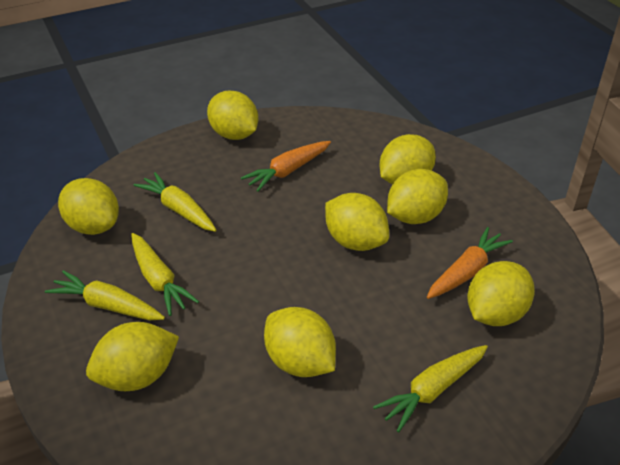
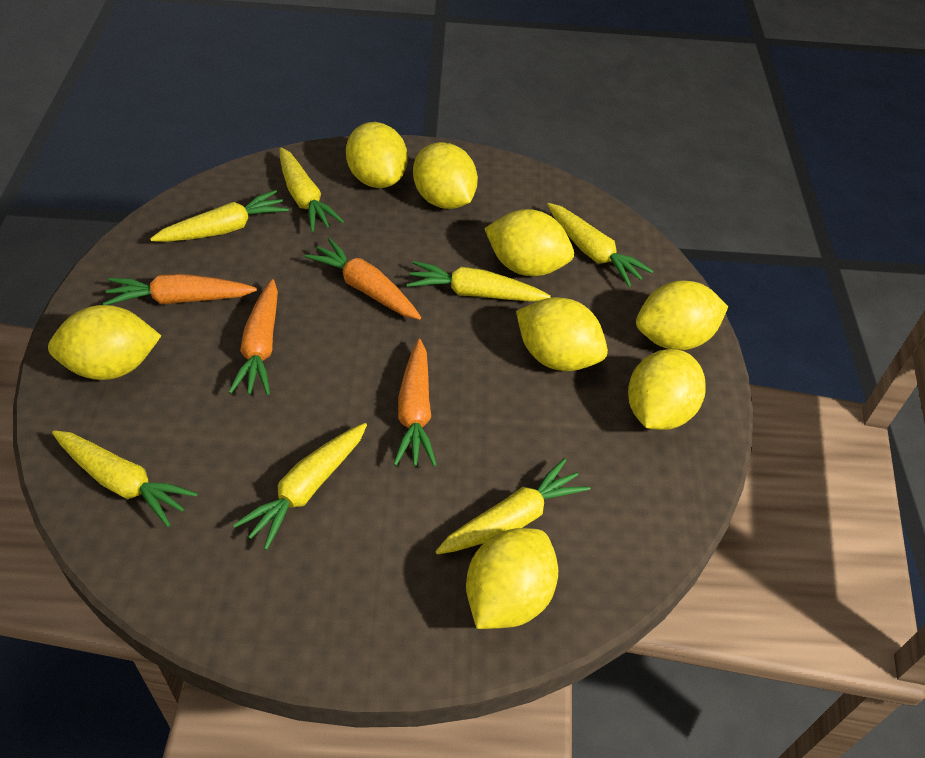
orange carrot: 2 -> 4
yellow carrot: 4 -> 7

